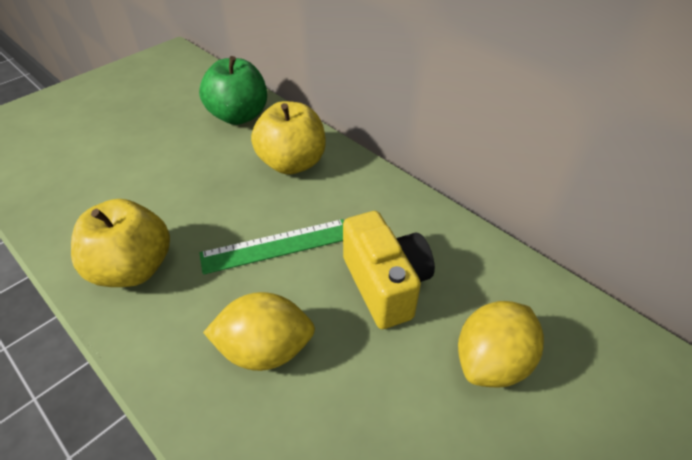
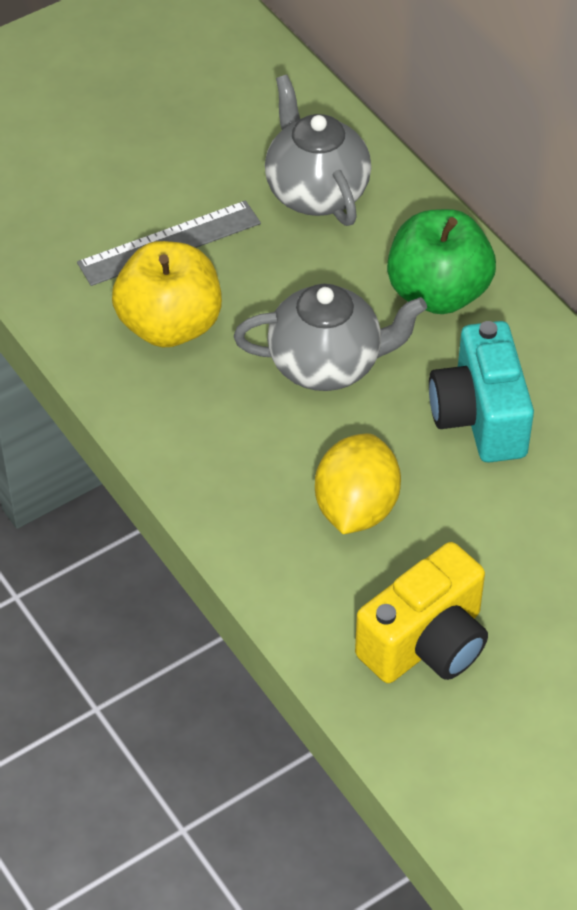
green ruler: 1 -> 0
grey ruler: 0 -> 1
grey teapot: 0 -> 2
turquoise camera: 0 -> 1
yellow apple: 2 -> 1
yellow lemon: 2 -> 1

